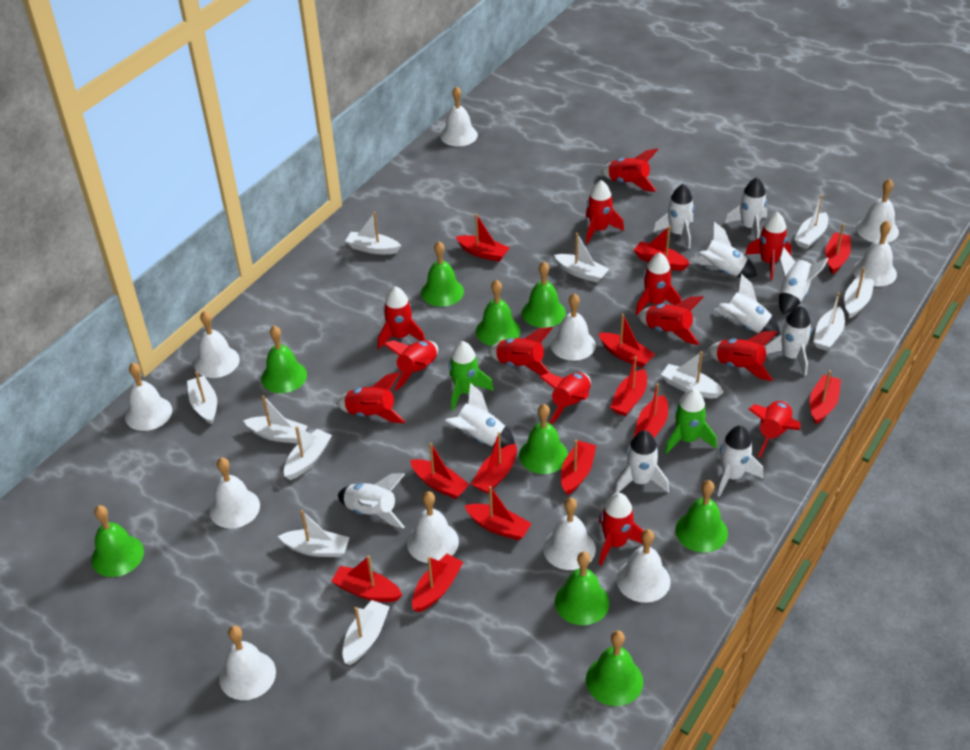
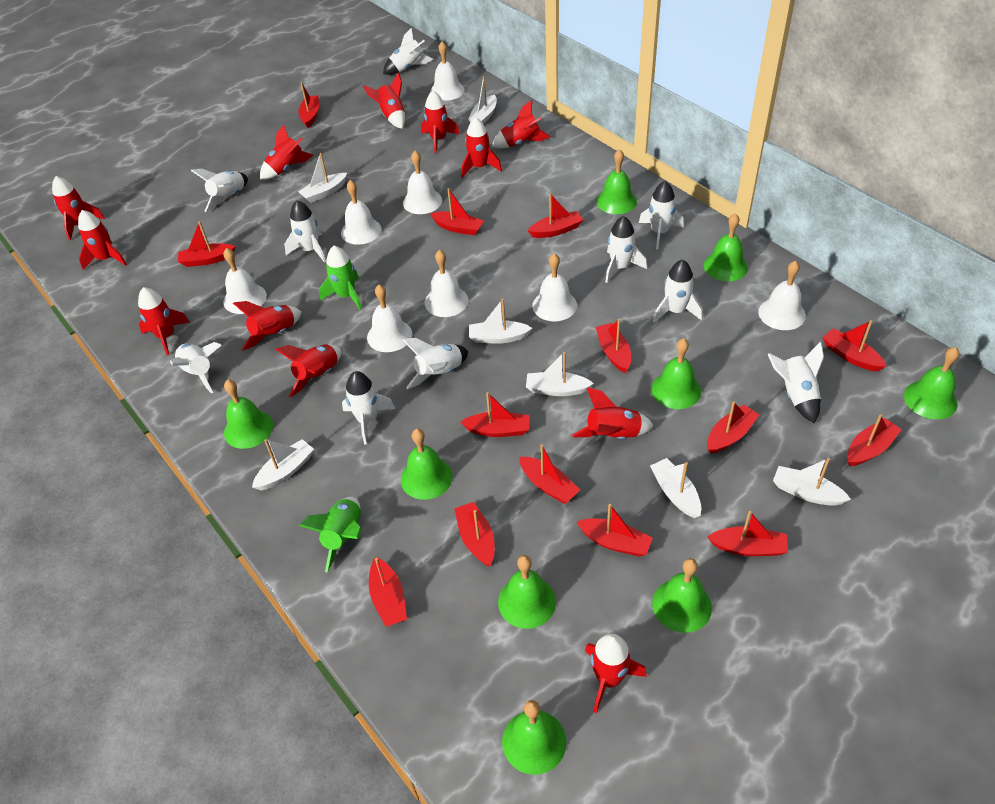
red boat: 13 -> 14
red rocket: 13 -> 12
white bell: 11 -> 8
white boat: 11 -> 7

